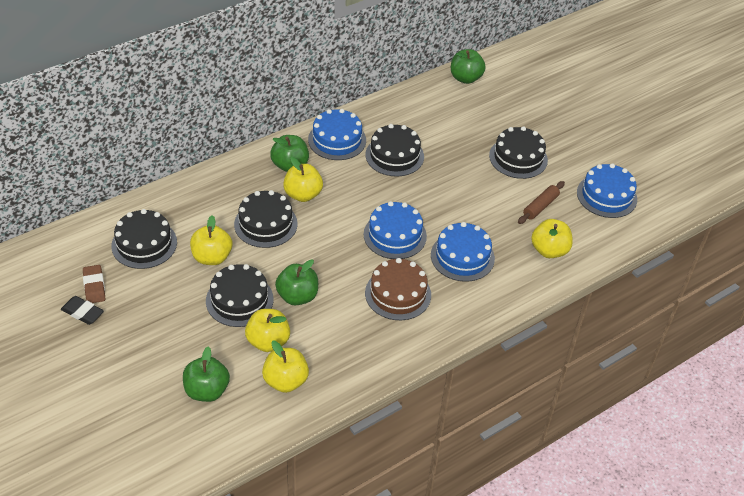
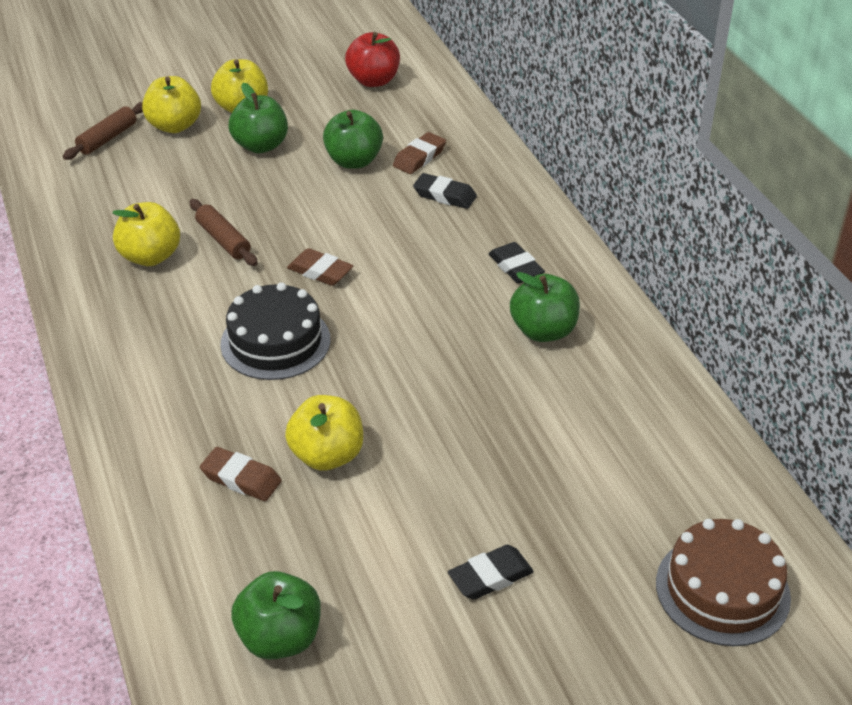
black cake: 5 -> 1
black eraser: 1 -> 3
blue cake: 4 -> 0
brown eraser: 1 -> 3
brown rolling pin: 1 -> 2
red apple: 0 -> 1
yellow apple: 5 -> 4

